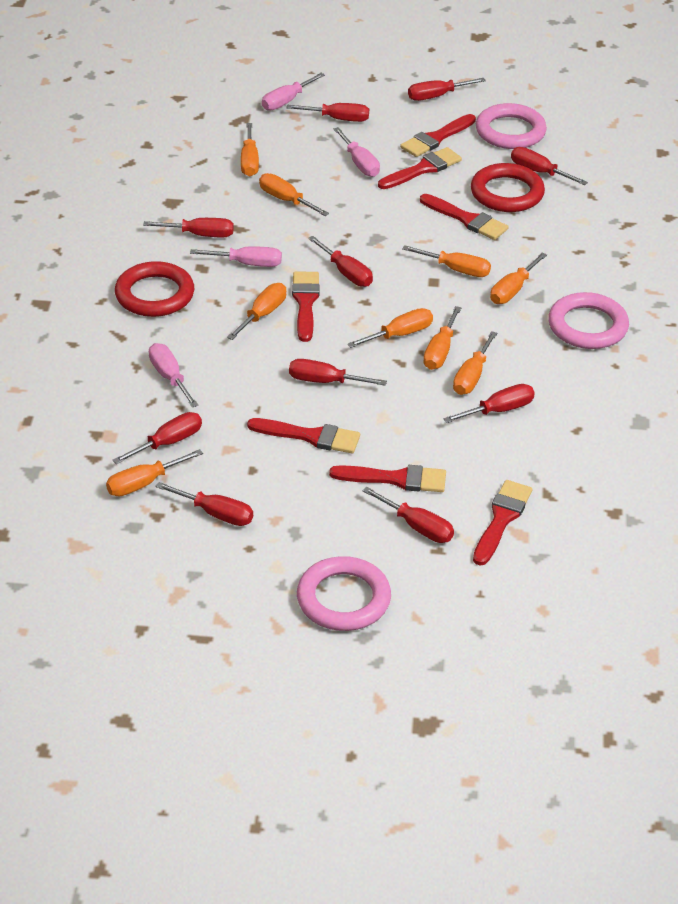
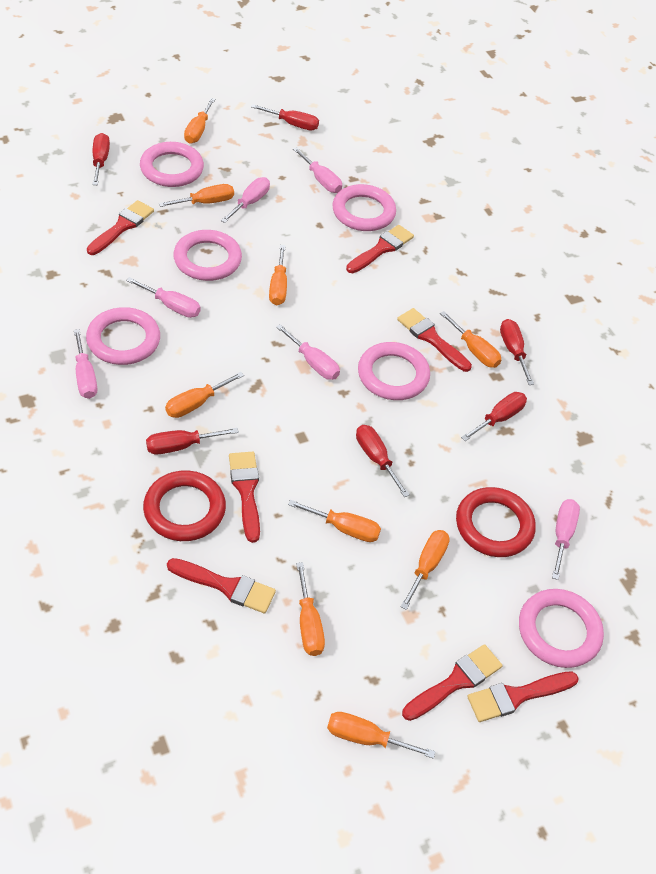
pink ring: 3 -> 6
pink screwdriver: 4 -> 6
red screwdriver: 10 -> 6

